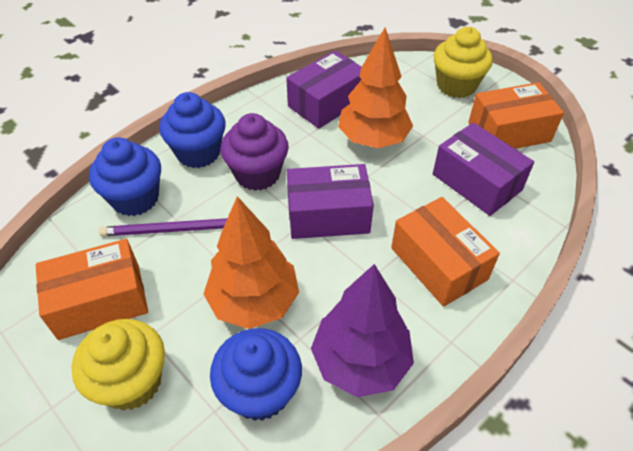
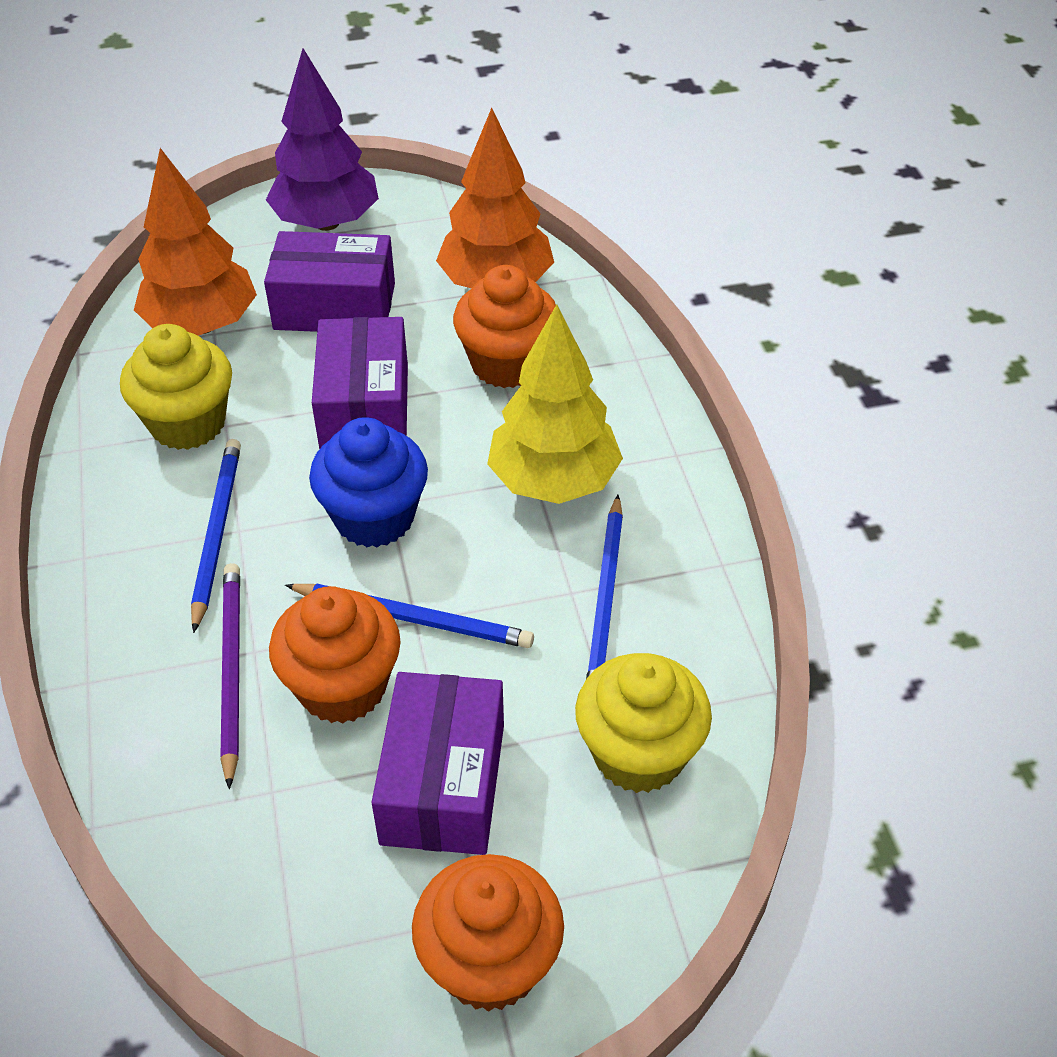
blue cupcake: 3 -> 1
blue pencil: 0 -> 3
orange box: 3 -> 0
orange cupcake: 0 -> 3
purple cupcake: 1 -> 0
yellow tree: 0 -> 1

